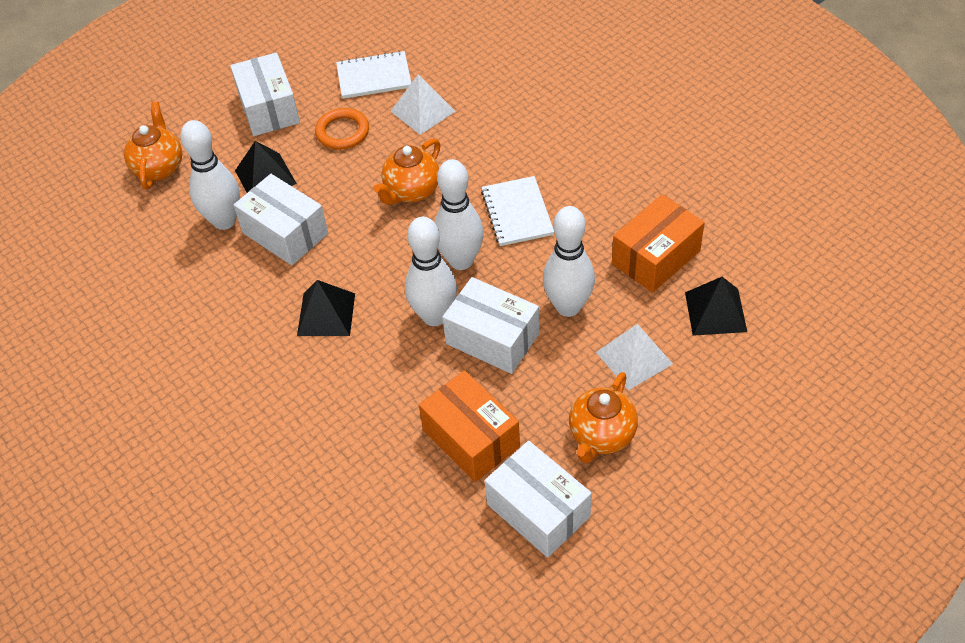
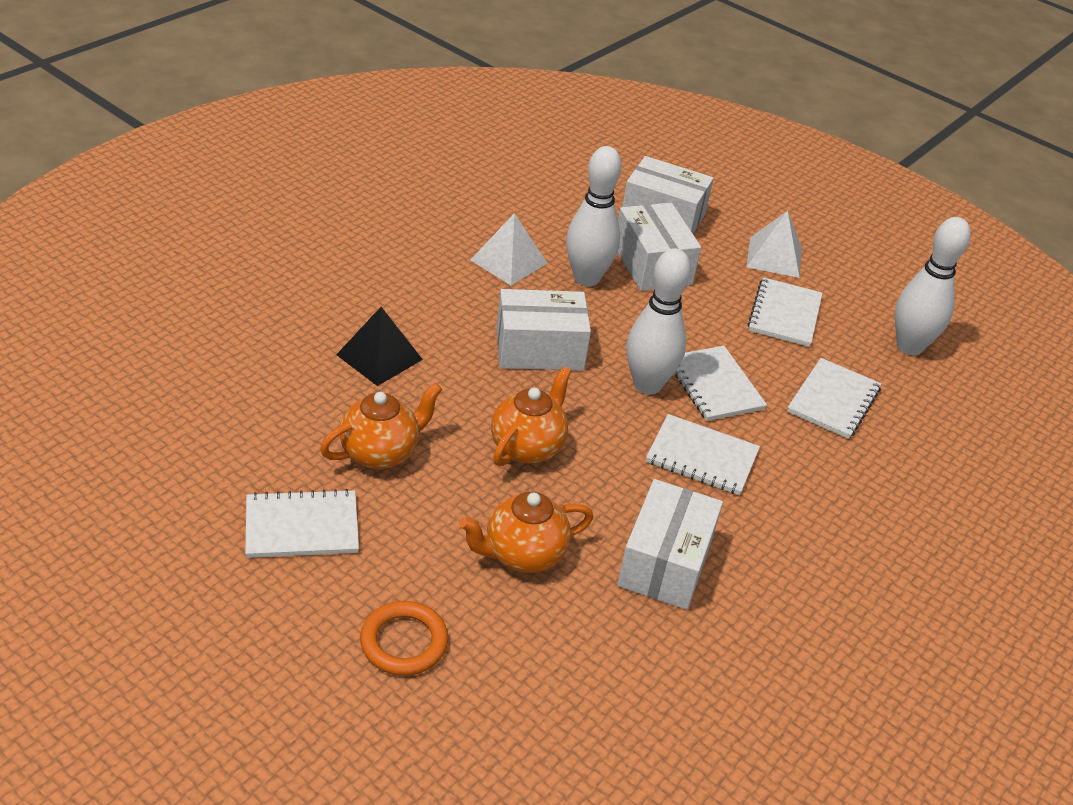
black pyramid: 3 -> 1
orange box: 2 -> 0
white bowling pin: 4 -> 3
white notebook: 2 -> 5

